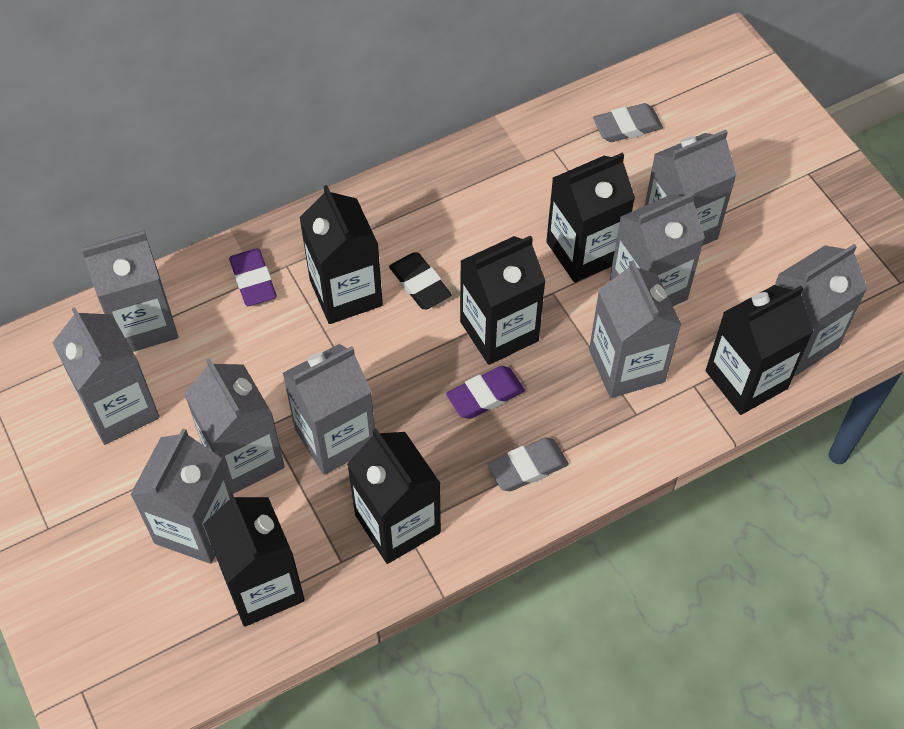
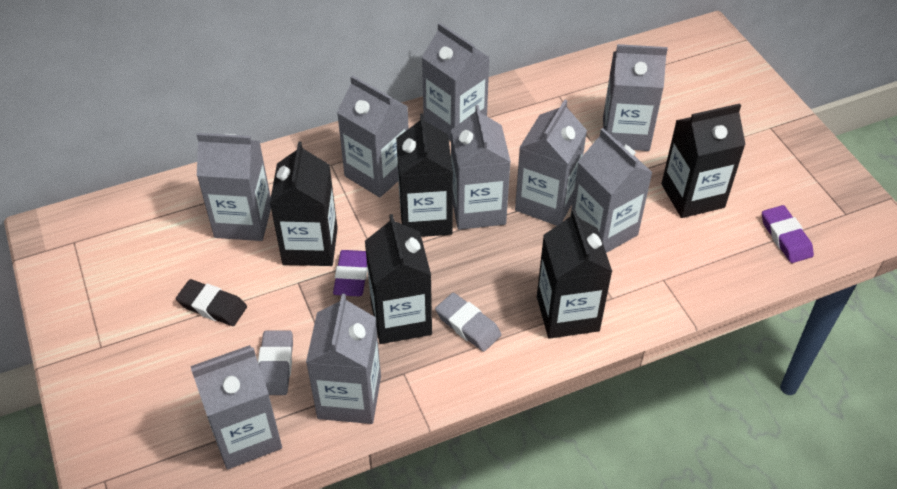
black carton: 6 -> 5

